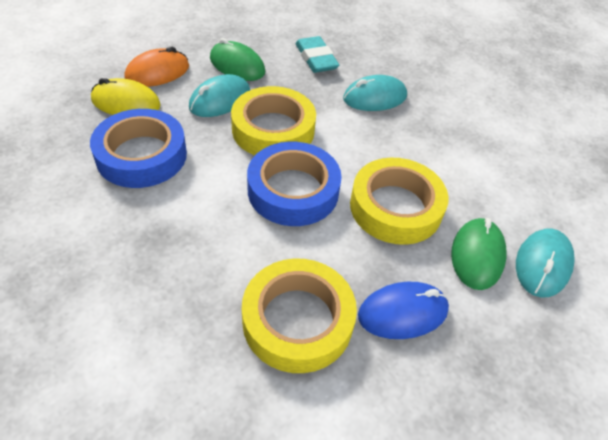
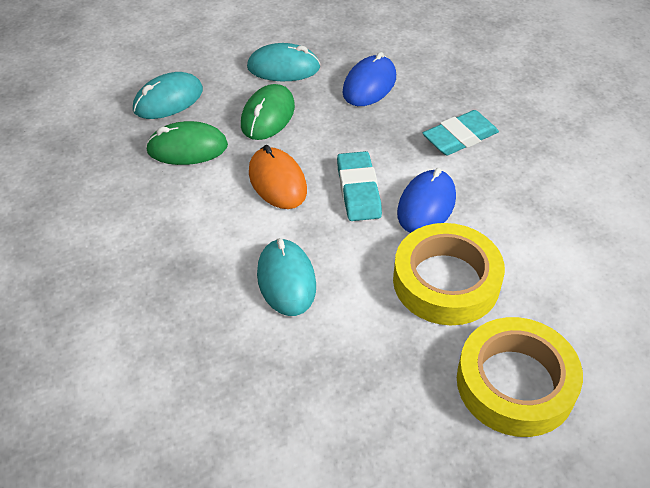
blue mouse: 1 -> 2
blue tape: 2 -> 0
turquoise eraser: 1 -> 2
yellow mouse: 1 -> 0
yellow tape: 3 -> 2

